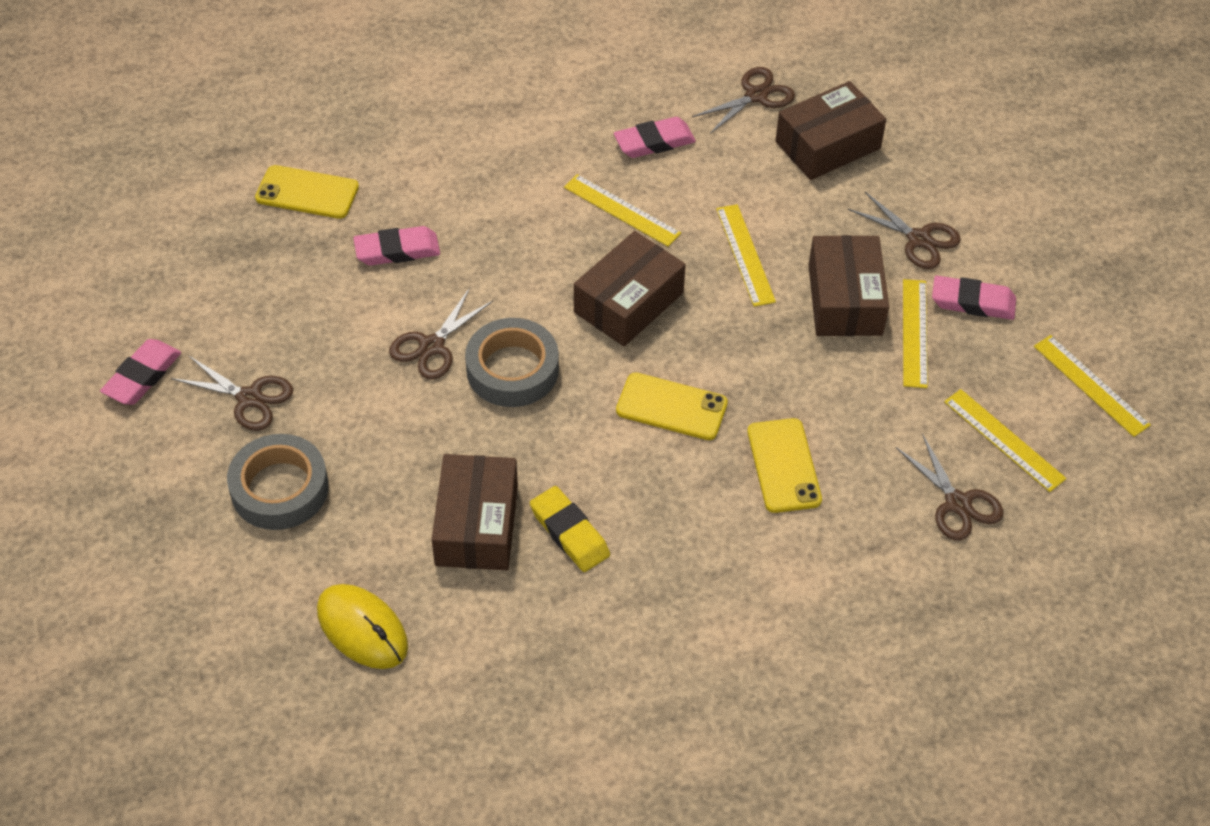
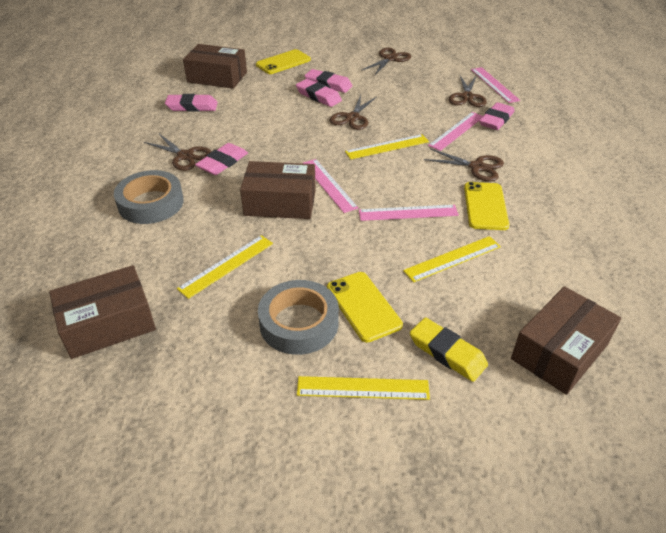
pink eraser: 4 -> 5
pink ruler: 0 -> 4
yellow mouse: 1 -> 0
yellow ruler: 5 -> 4

